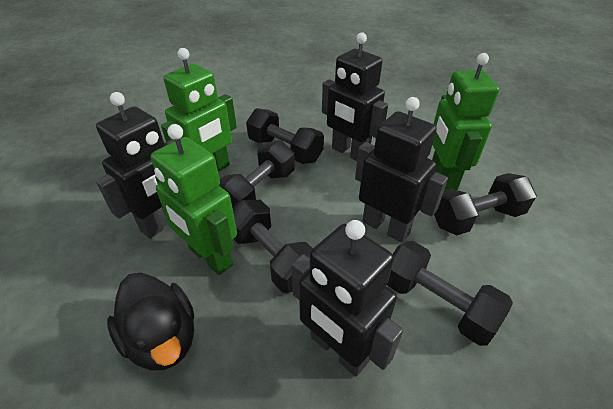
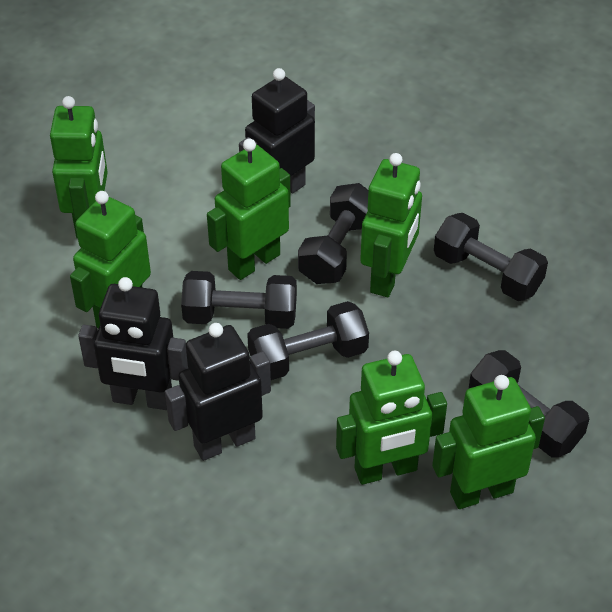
black duck: 1 -> 0
black robot: 4 -> 3
green robot: 3 -> 6

